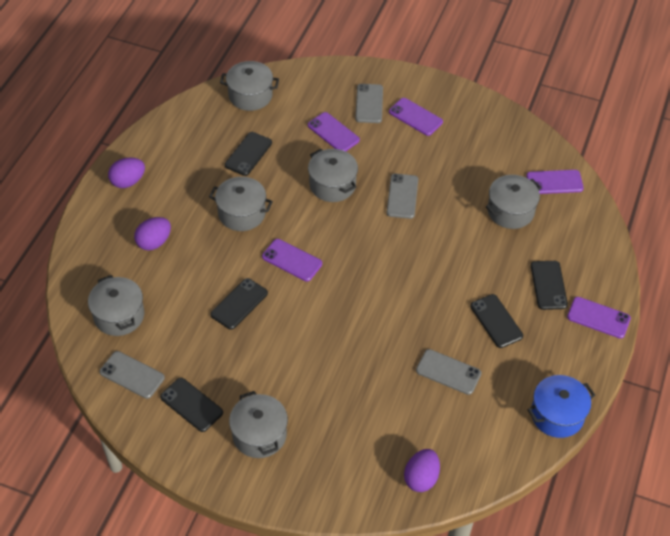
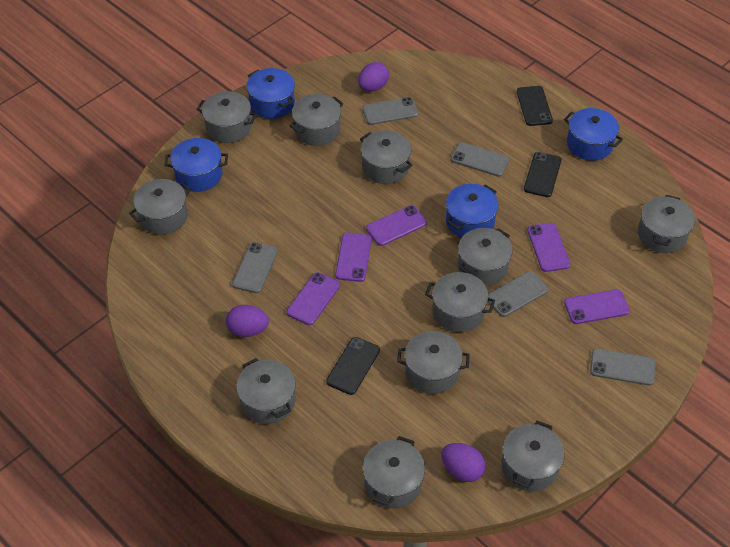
black phone: 5 -> 3
blue pot: 1 -> 4
grey phone: 4 -> 5
grey pot: 6 -> 11

